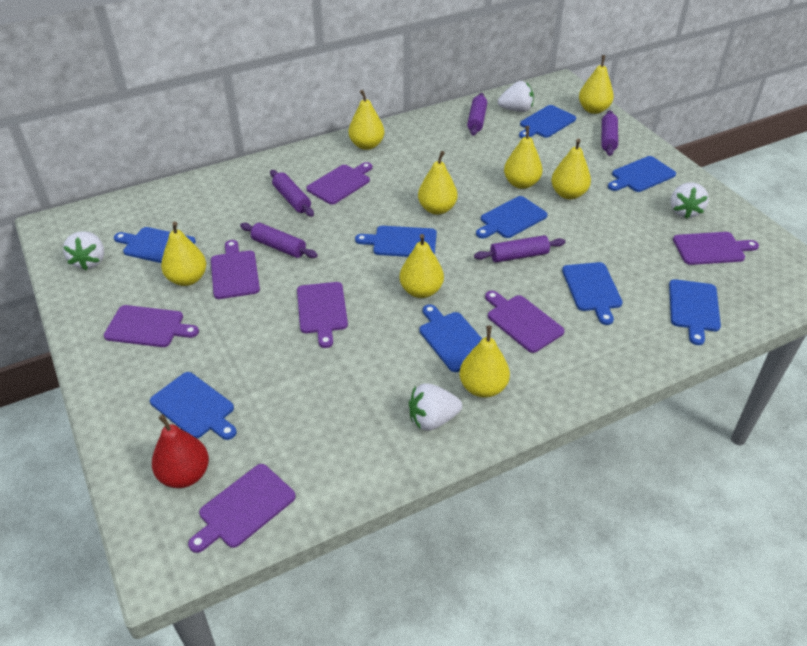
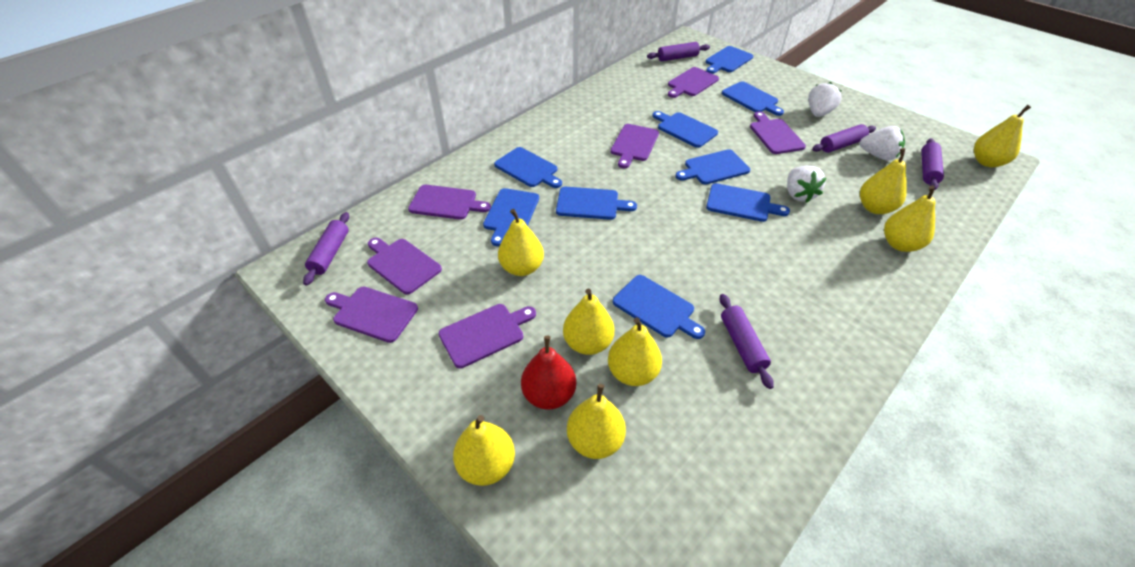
white strawberry: 4 -> 3

